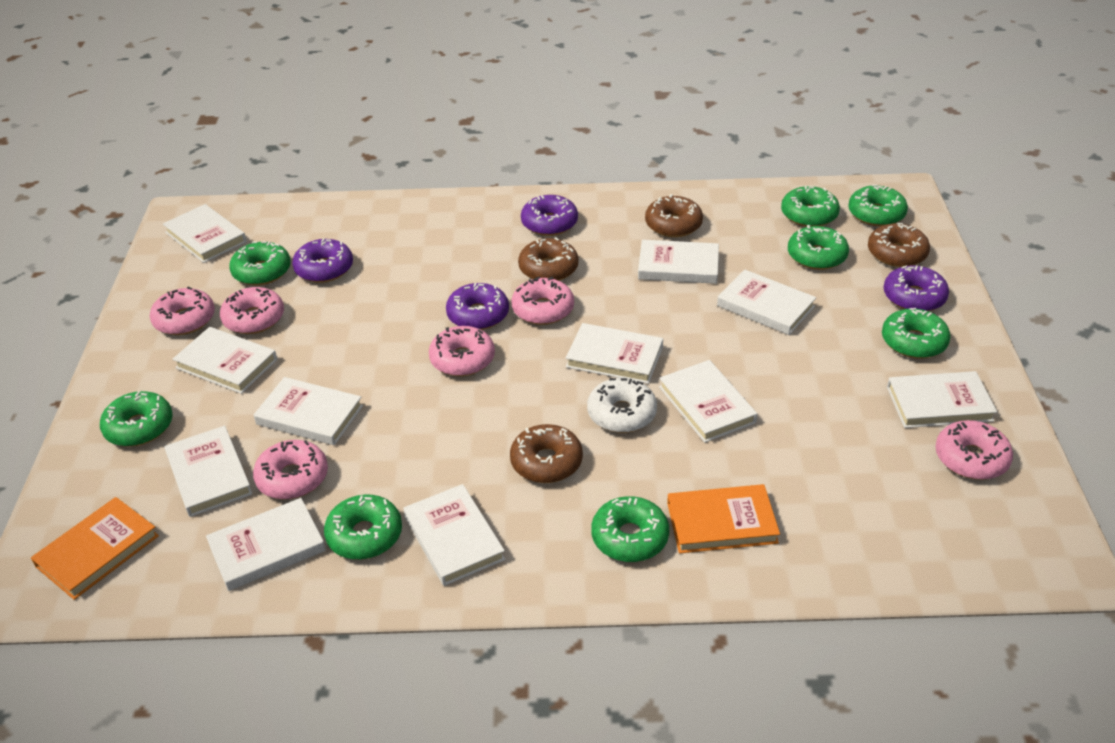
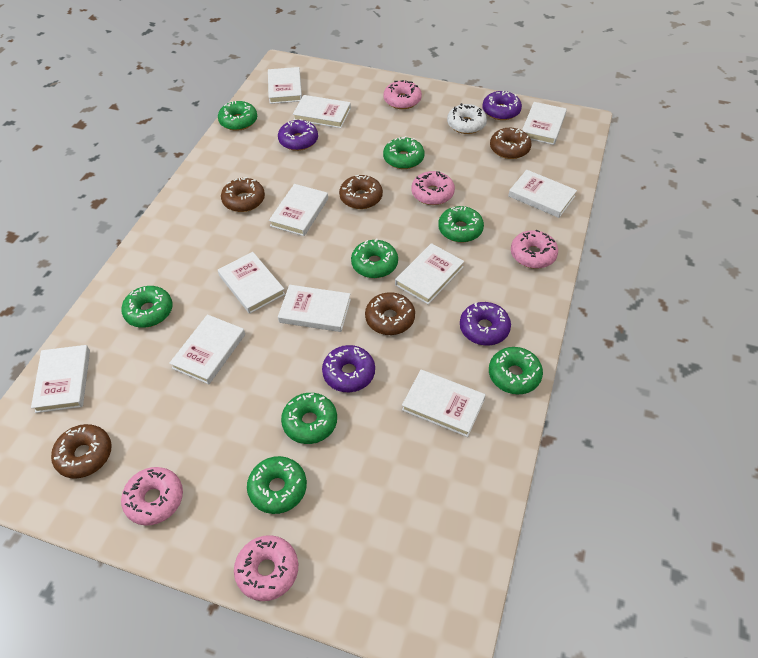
brown donut: 4 -> 5
orange book: 2 -> 0
pink donut: 6 -> 5

